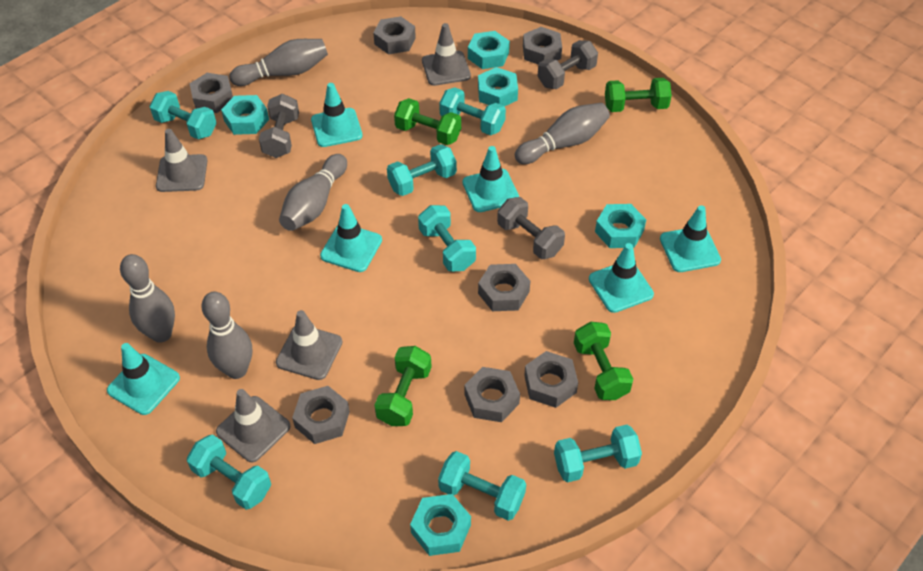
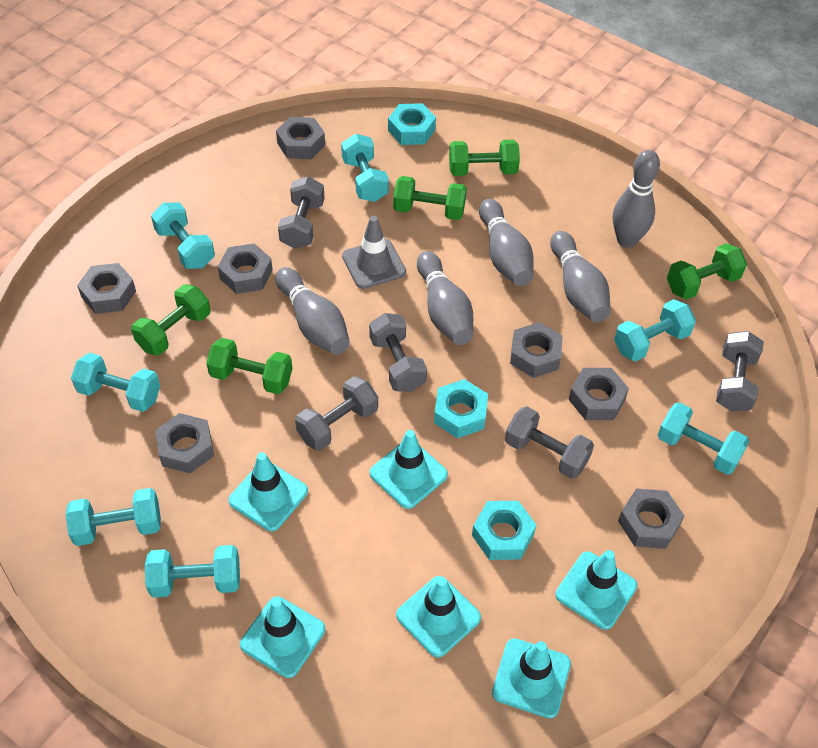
green dumbbell: 4 -> 5
grey dumbbell: 3 -> 5
grey traffic cone: 4 -> 1
turquoise nut: 5 -> 3

